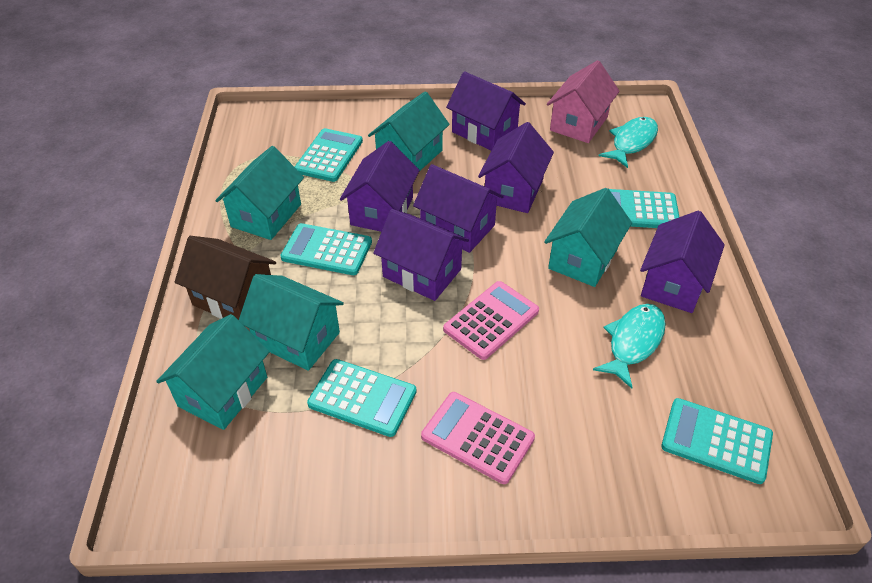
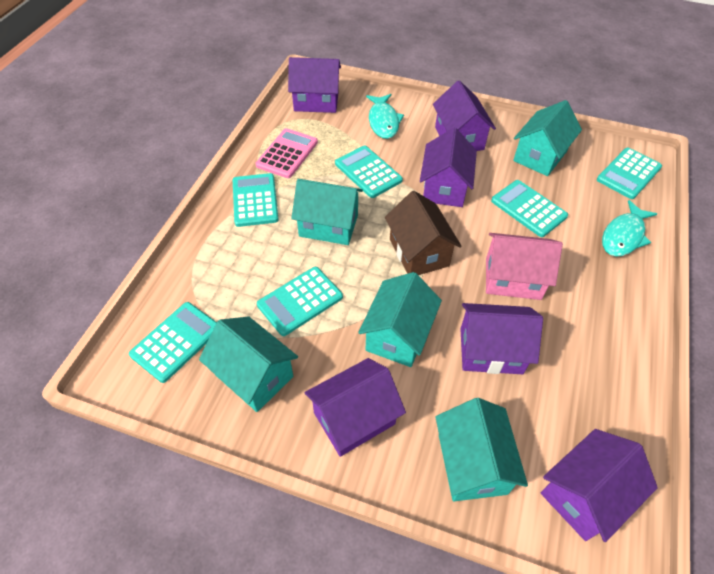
pink calculator: 2 -> 1
turquoise calculator: 5 -> 6

